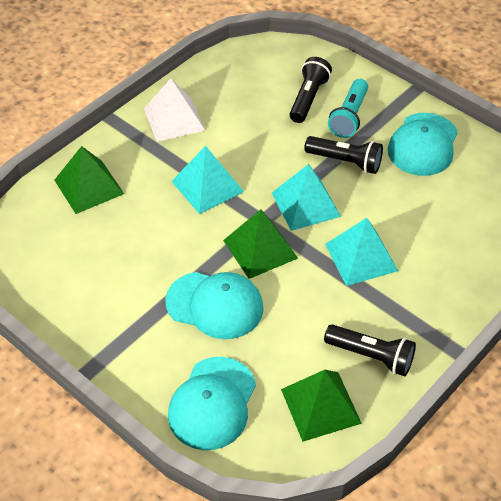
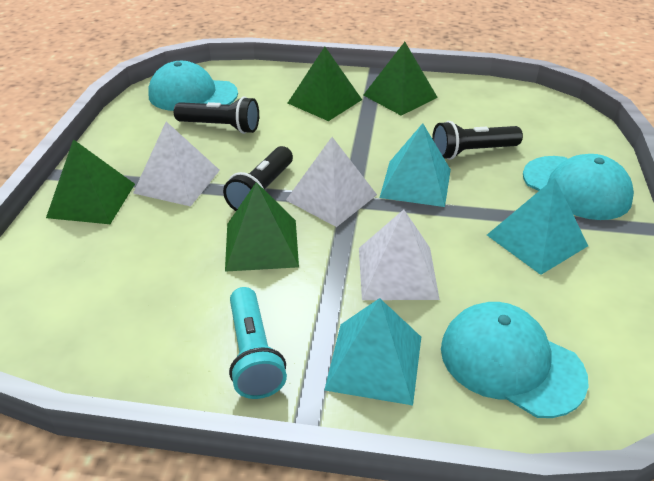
green pyramid: 3 -> 4
white pyramid: 1 -> 3

